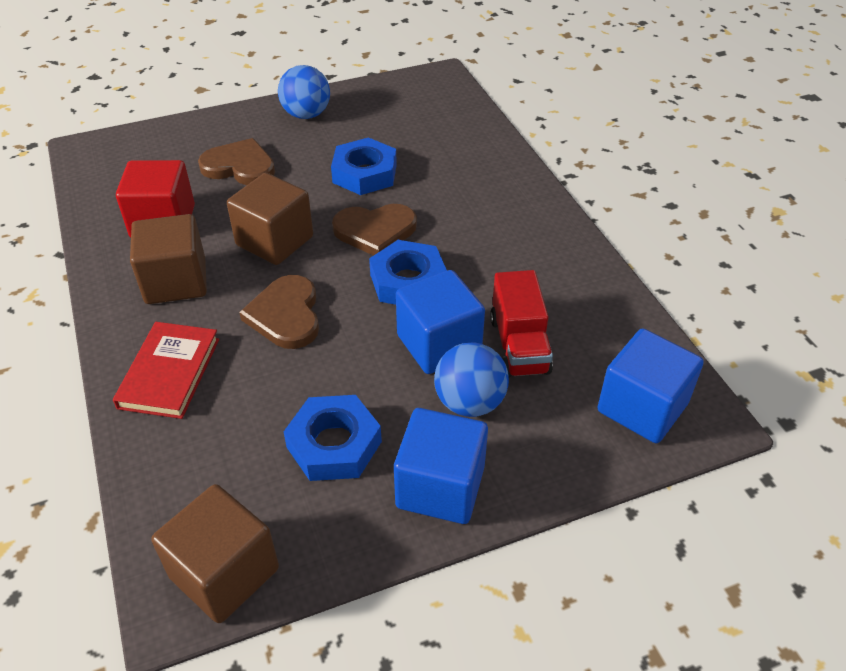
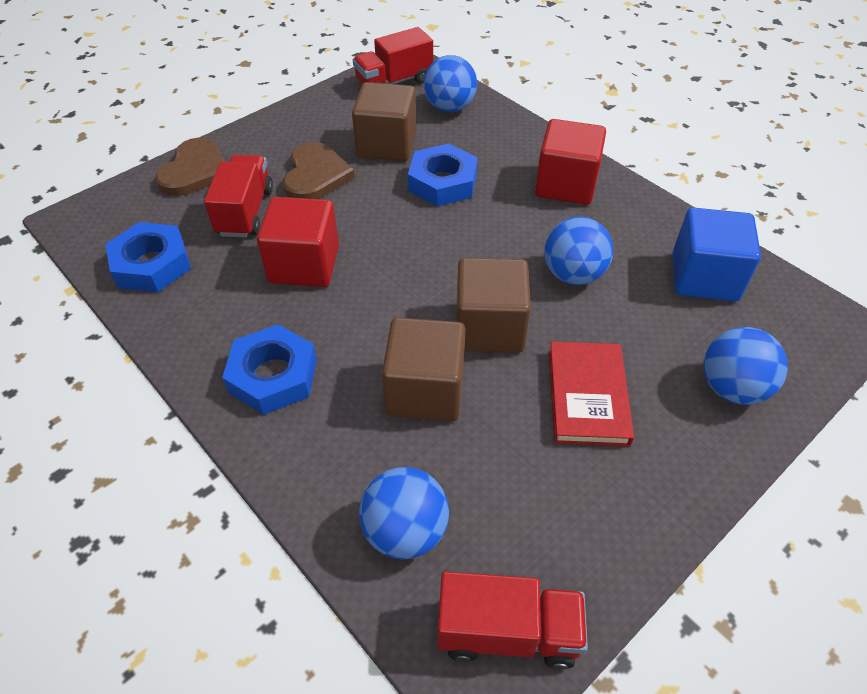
blue ball: 2 -> 4
blue cube: 3 -> 1
brown heart: 3 -> 2
red cube: 1 -> 2
red truck: 1 -> 3

